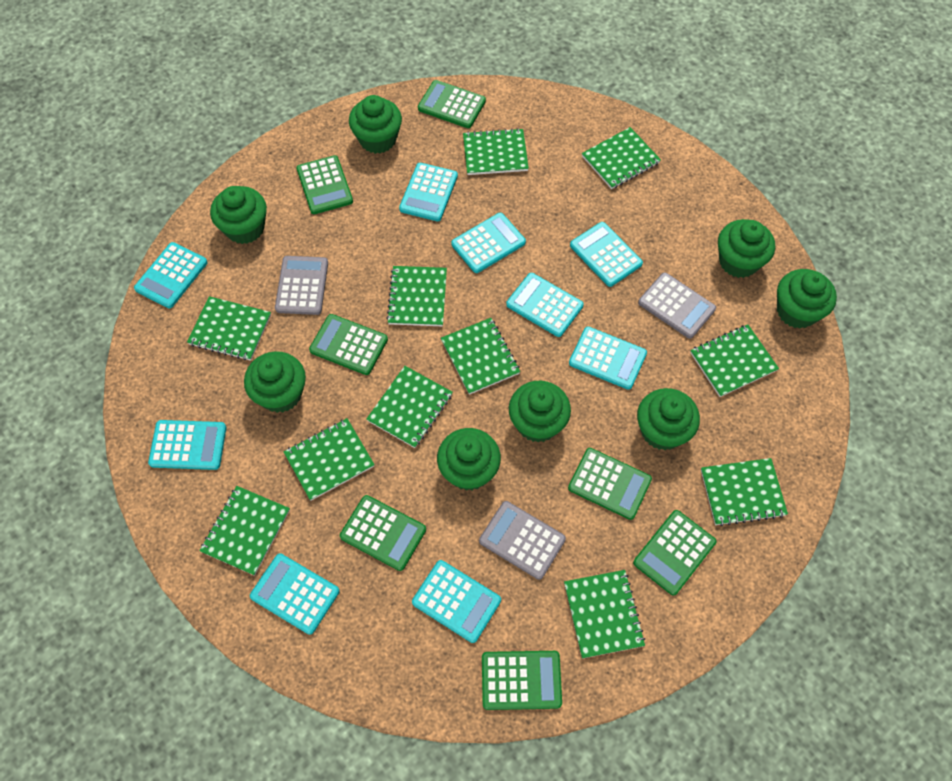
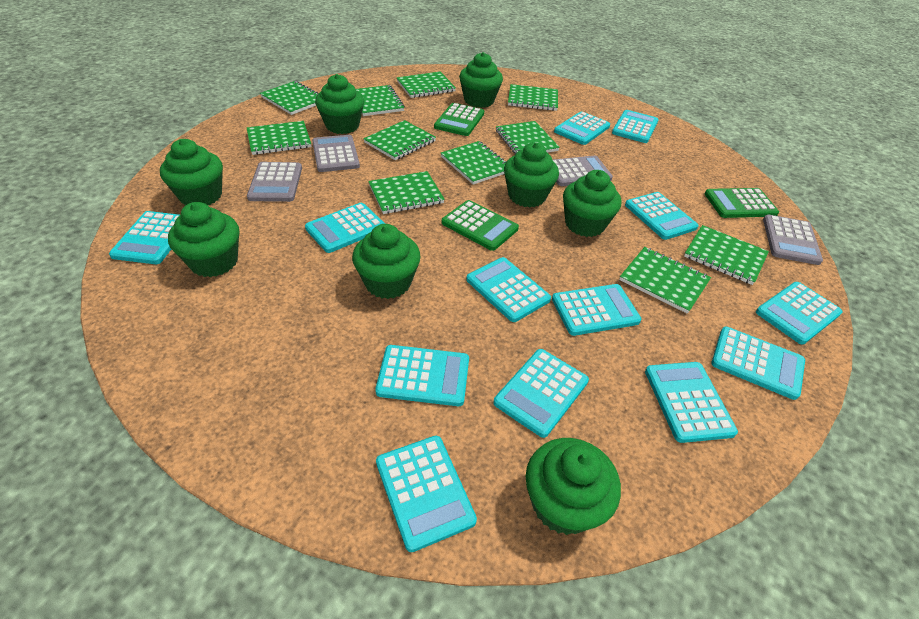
green calculator: 7 -> 3
grey calculator: 3 -> 4
turquoise calculator: 9 -> 13

